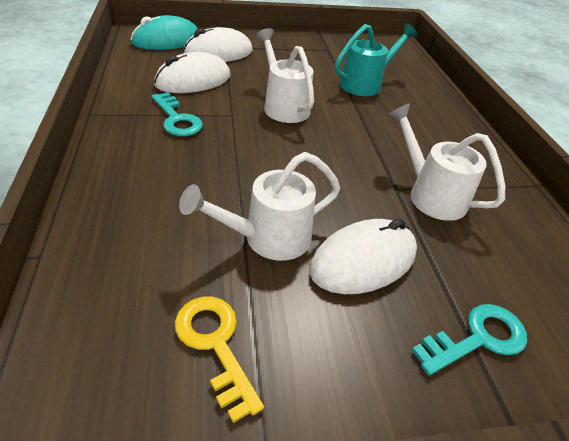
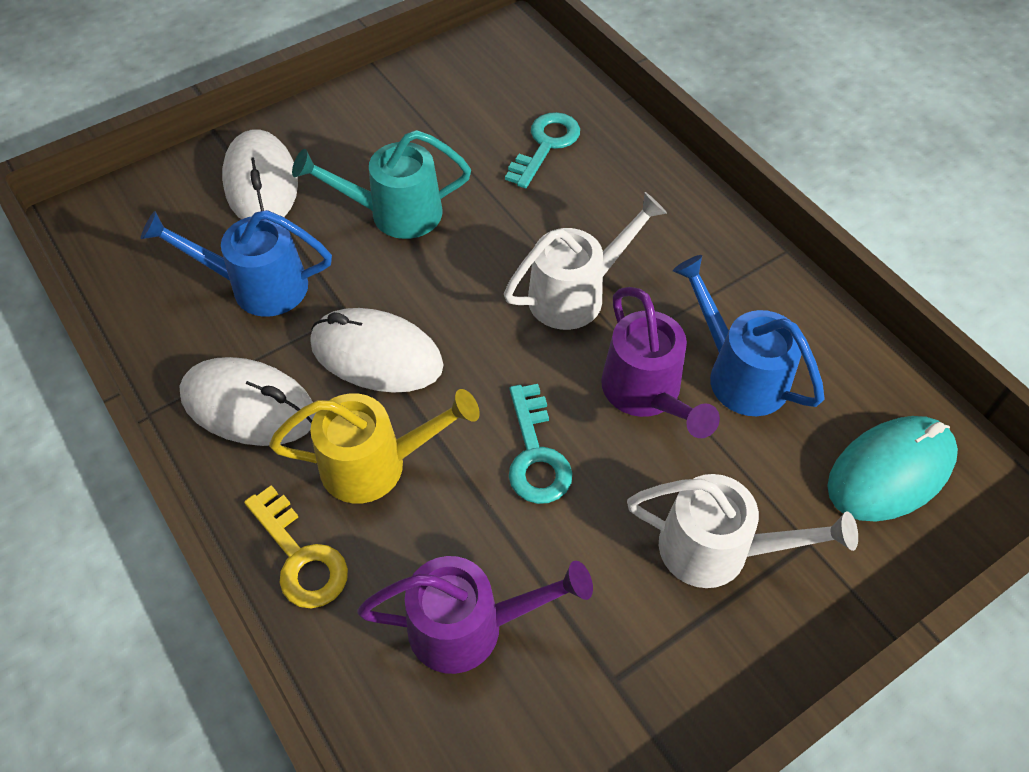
blue watering can: 0 -> 2
purple watering can: 0 -> 2
white watering can: 3 -> 2
yellow watering can: 0 -> 1

